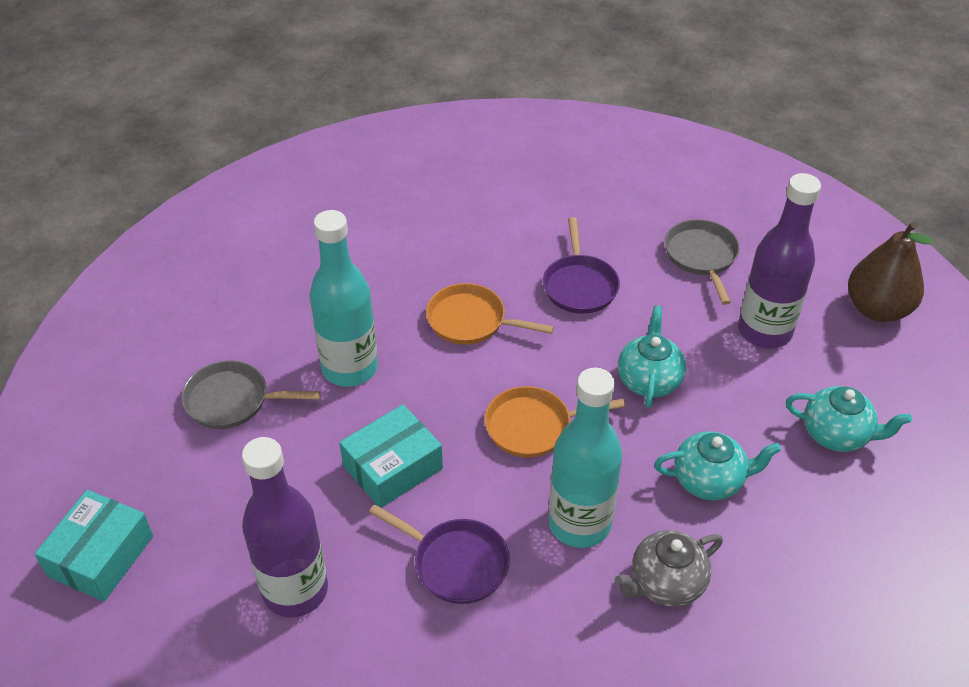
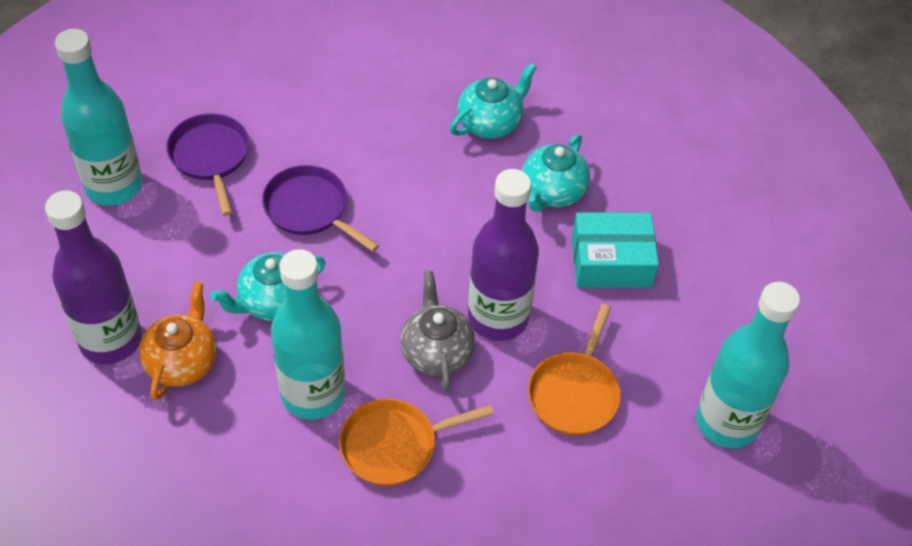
brown pear: 1 -> 0
grey pan: 2 -> 0
orange teapot: 0 -> 1
turquoise bottle: 2 -> 3
turquoise box: 2 -> 1

